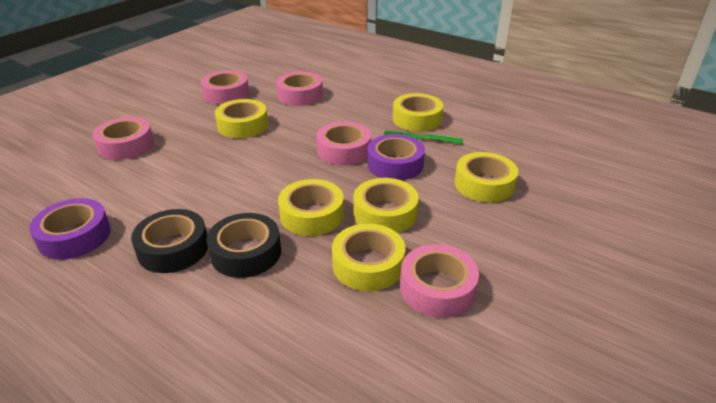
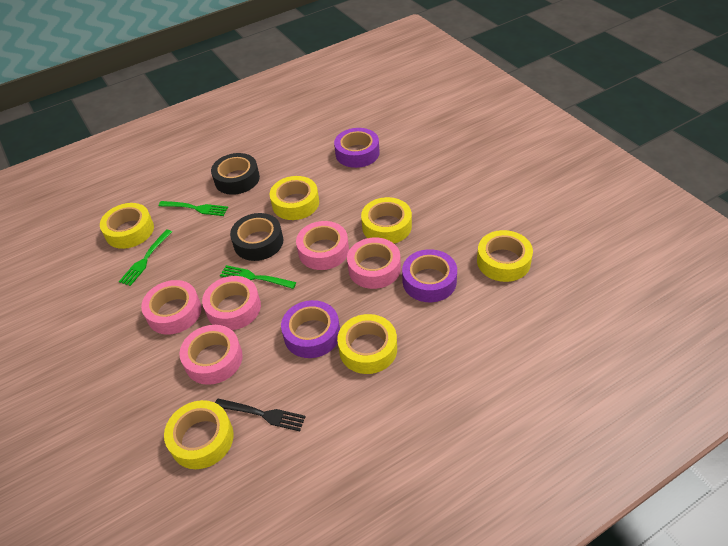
black fork: 0 -> 1
green fork: 1 -> 3
purple tape: 2 -> 3

